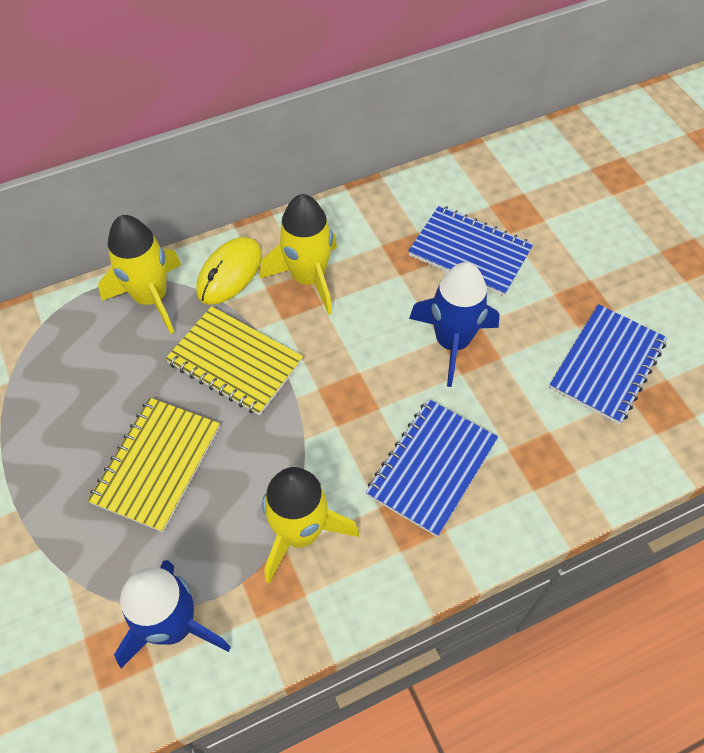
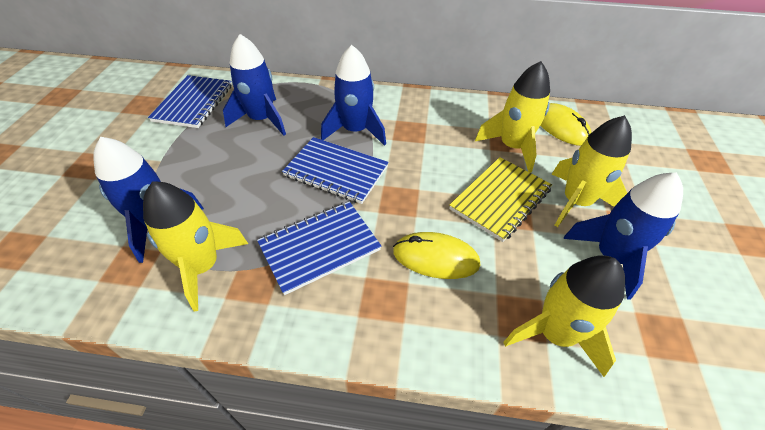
blue rocket: 2 -> 4
yellow mouse: 1 -> 2
yellow notebook: 2 -> 1
yellow rocket: 3 -> 4

